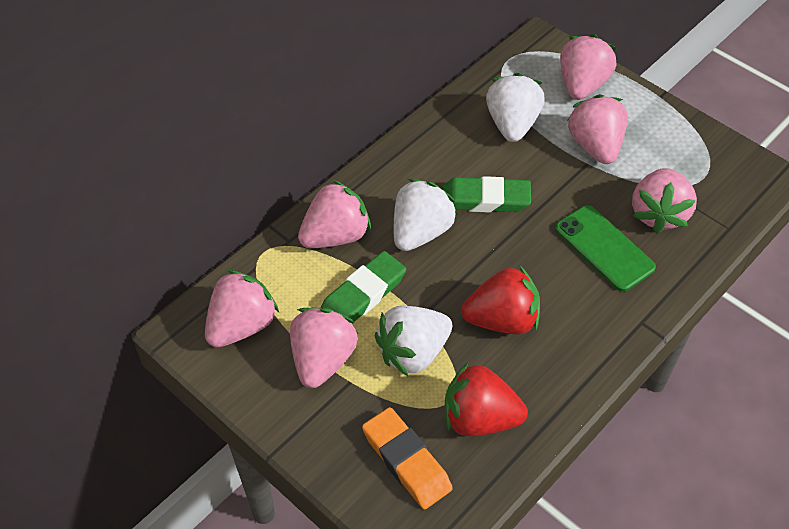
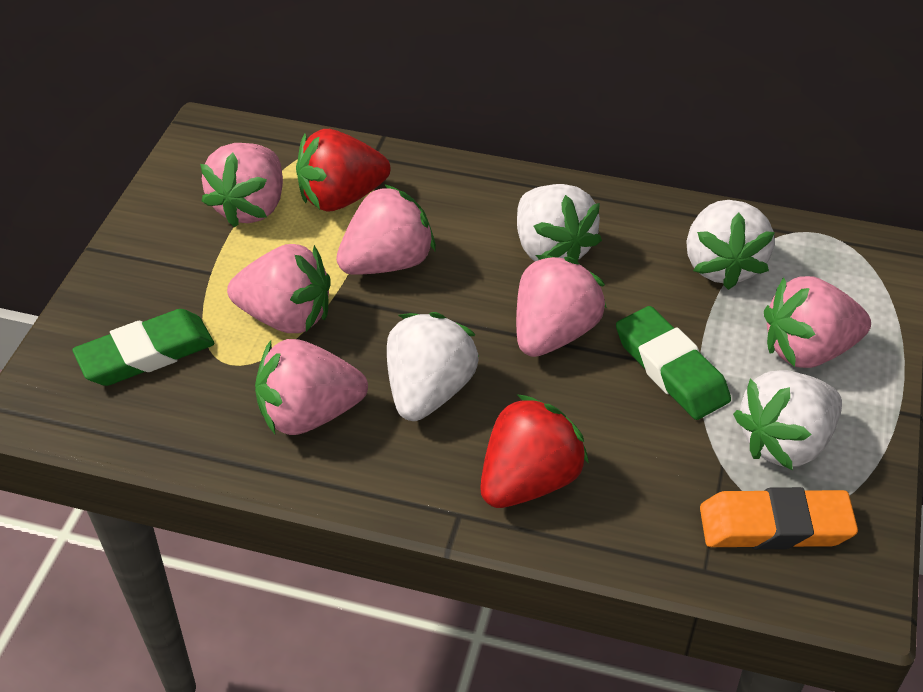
green phone: 1 -> 0
white strawberry: 3 -> 4

